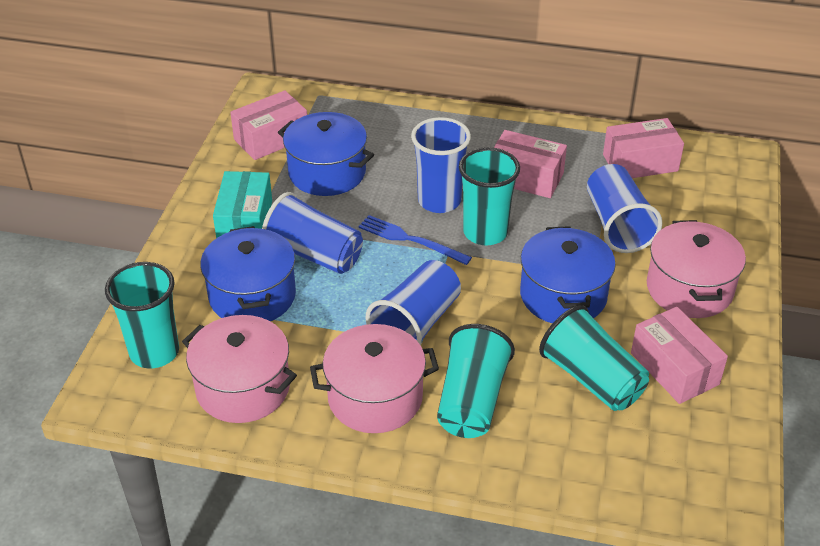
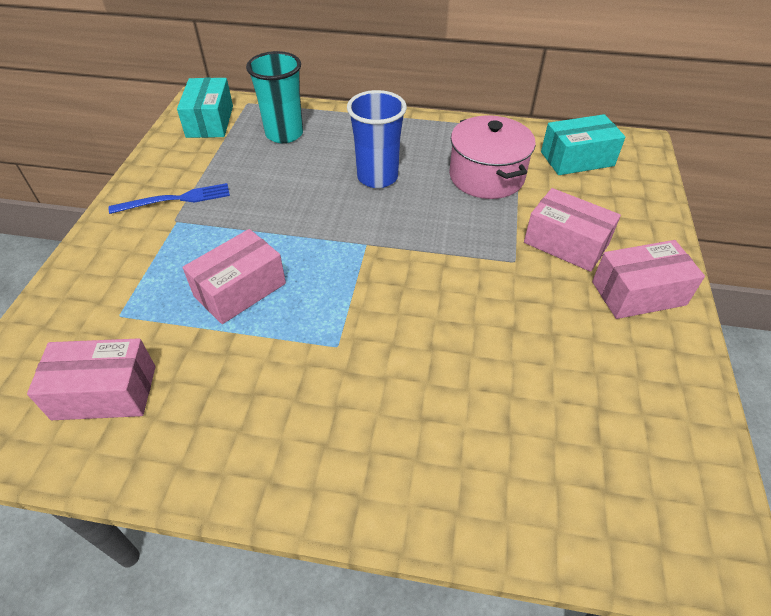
blue cup: 4 -> 1
blue pot: 3 -> 0
pink pot: 3 -> 1
turquoise box: 1 -> 2
turquoise cup: 4 -> 1

